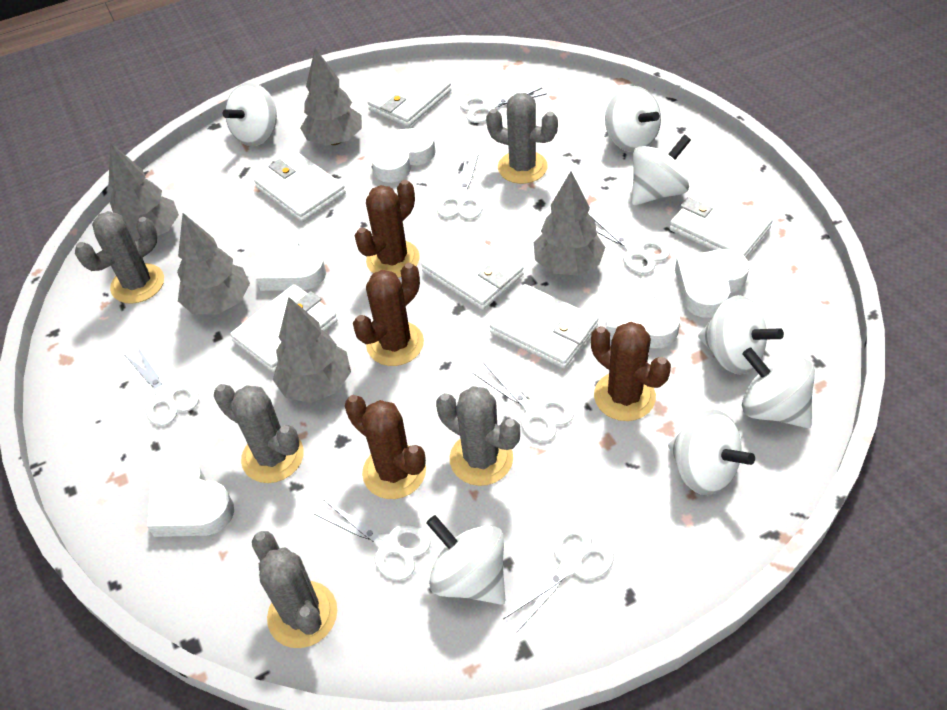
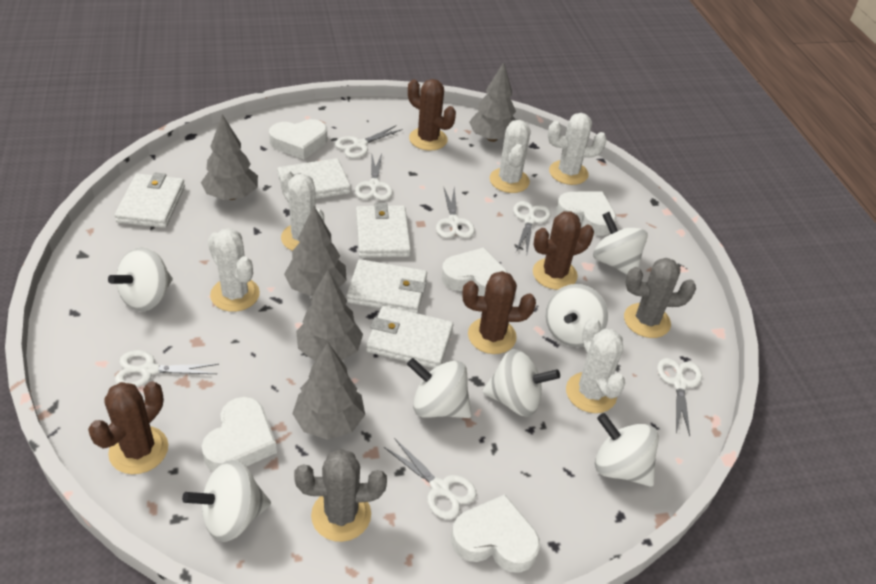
grey cactus: 5 -> 2
white cactus: 0 -> 5
white wallet: 6 -> 5

